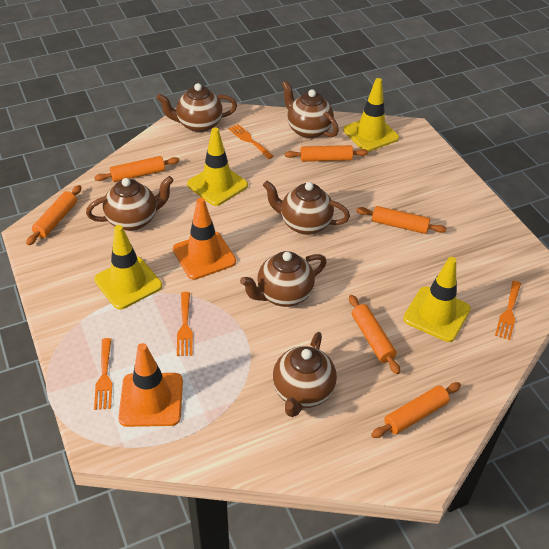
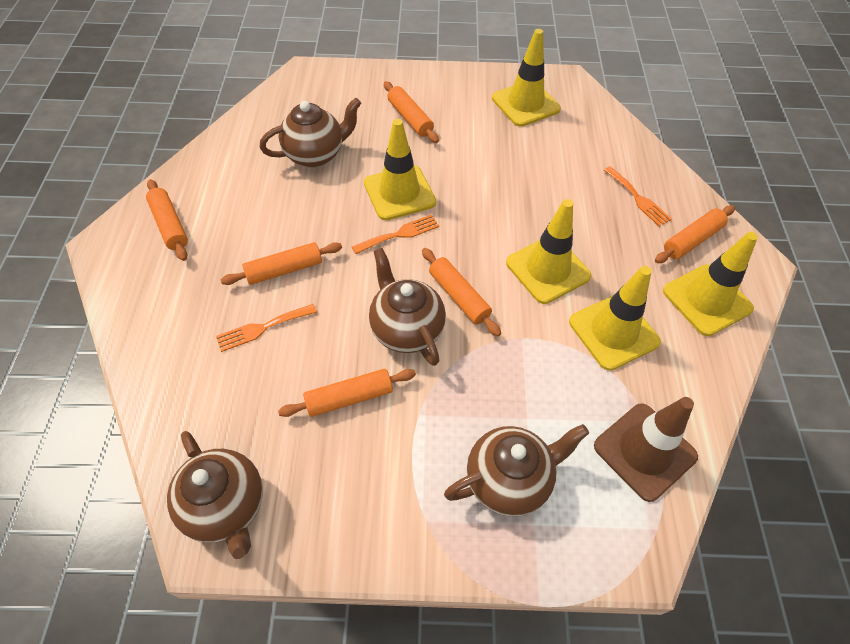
brown teapot: 6 -> 4
brown traffic cone: 0 -> 1
orange fork: 4 -> 3
orange traffic cone: 2 -> 0
yellow traffic cone: 4 -> 5

